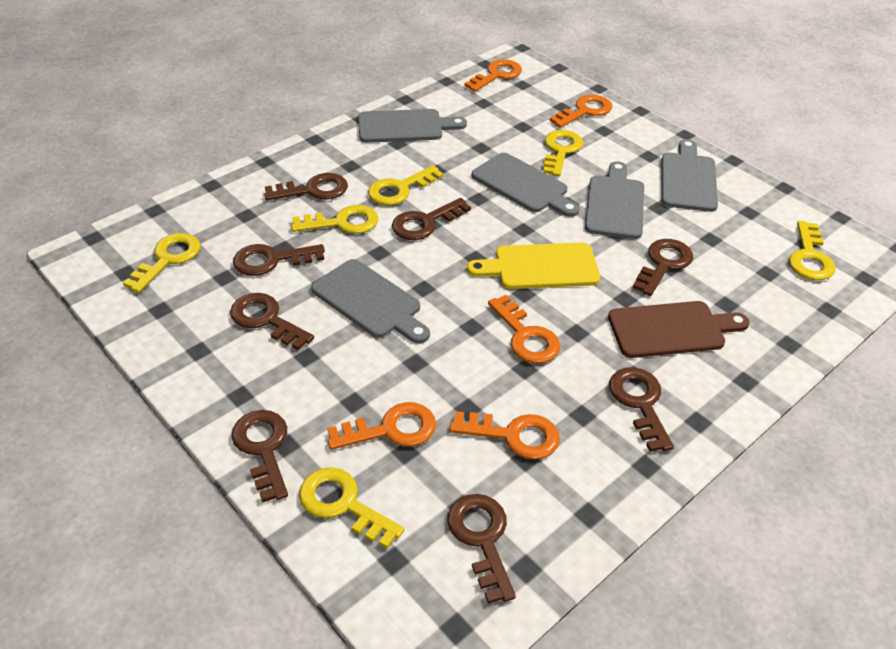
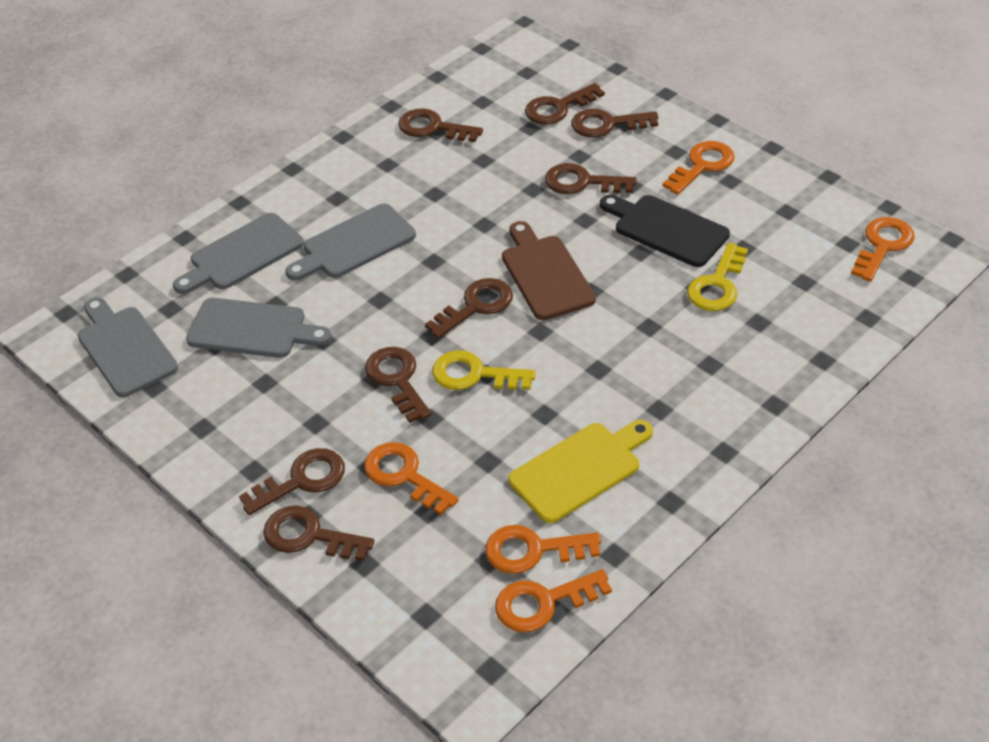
black cutting board: 0 -> 1
grey cutting board: 5 -> 4
yellow key: 6 -> 2

